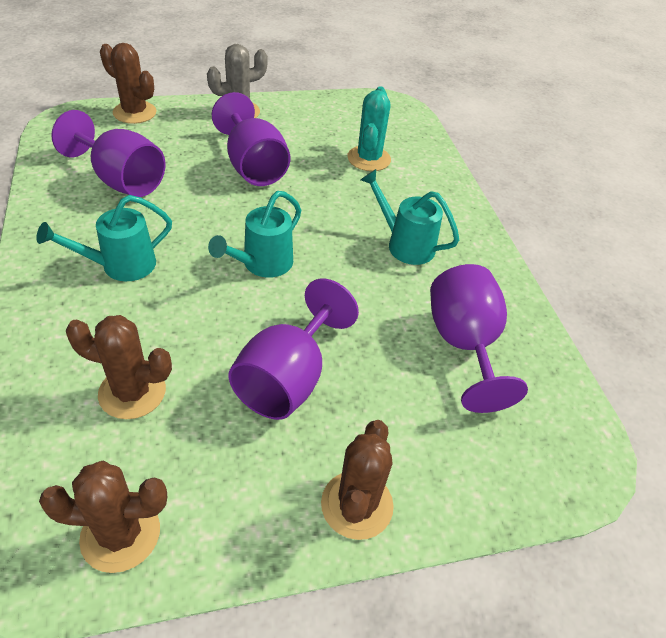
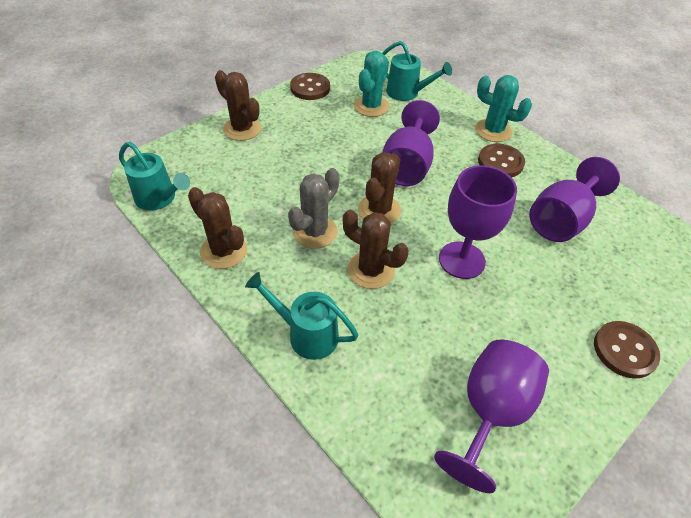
brown button: 0 -> 3
turquoise cactus: 1 -> 2

